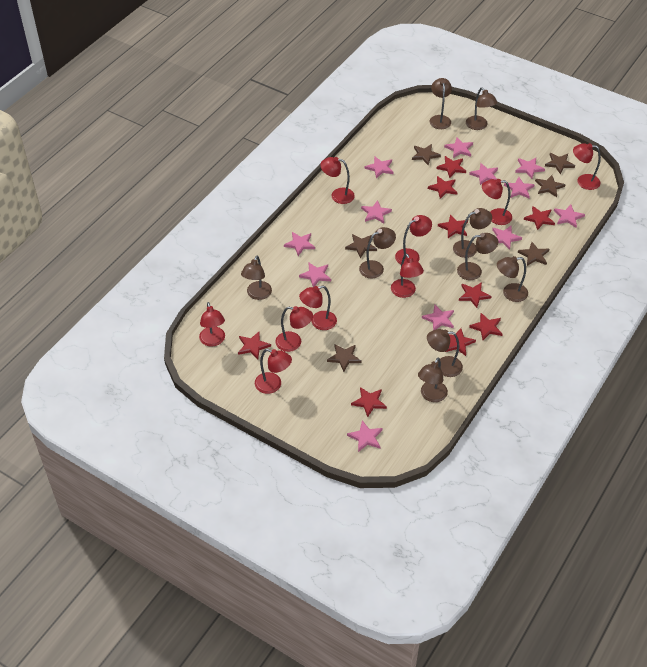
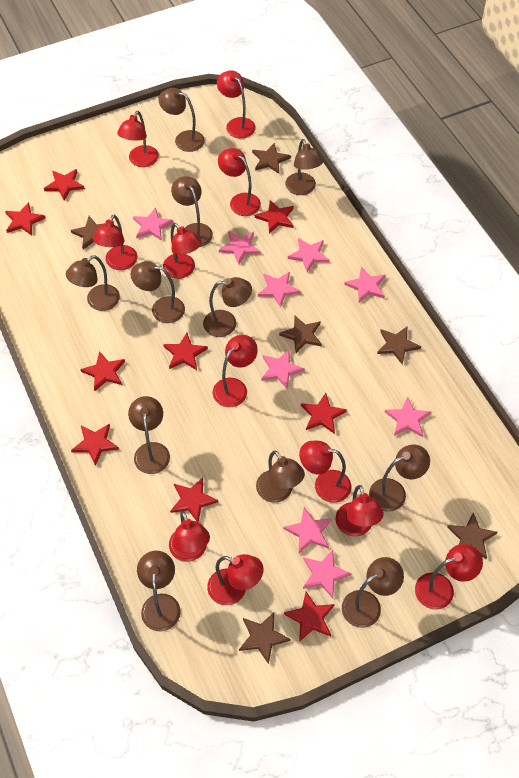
brown lamp: 9 -> 11
pink star: 12 -> 9
red lamp: 9 -> 11

